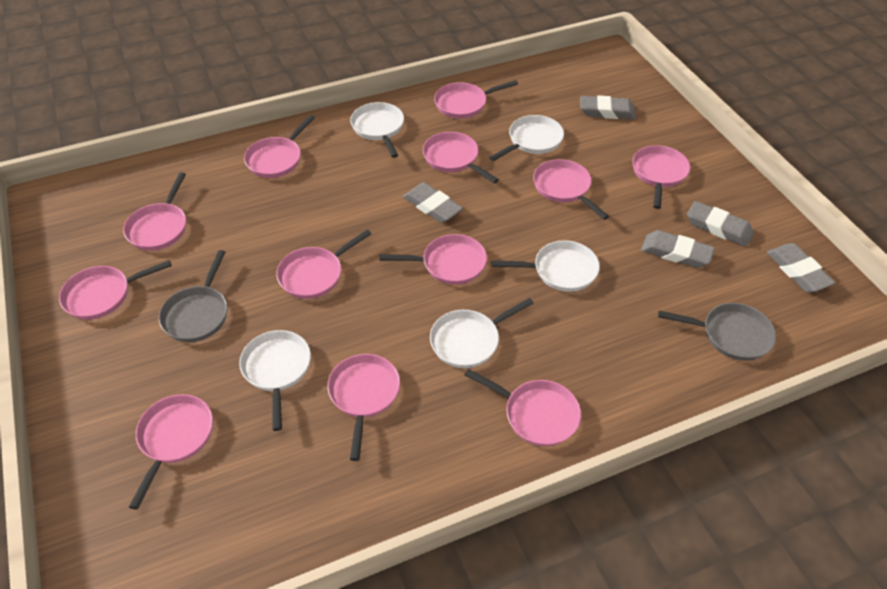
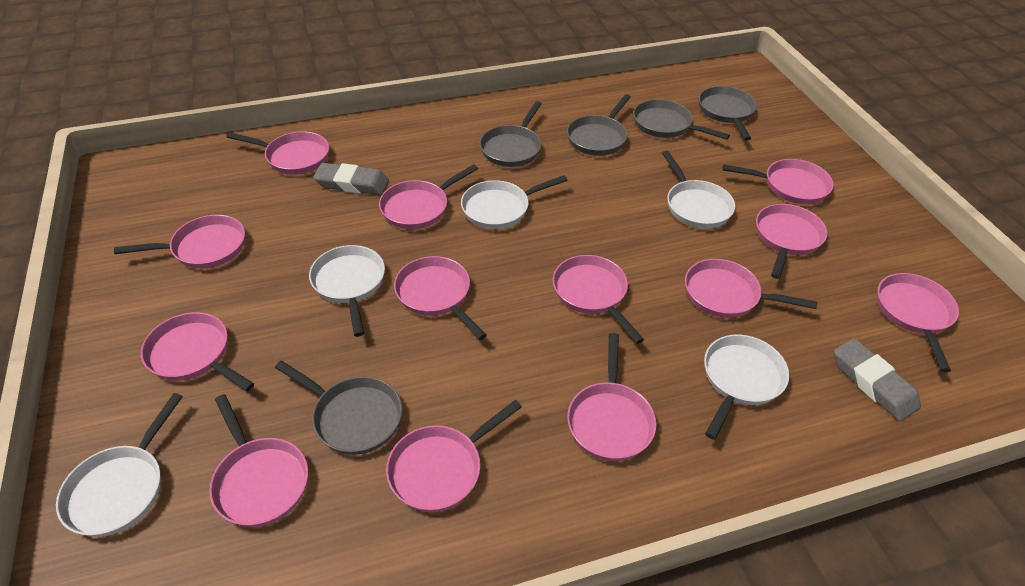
grey eraser: 5 -> 2
grey pan: 2 -> 5
pink pan: 12 -> 13

